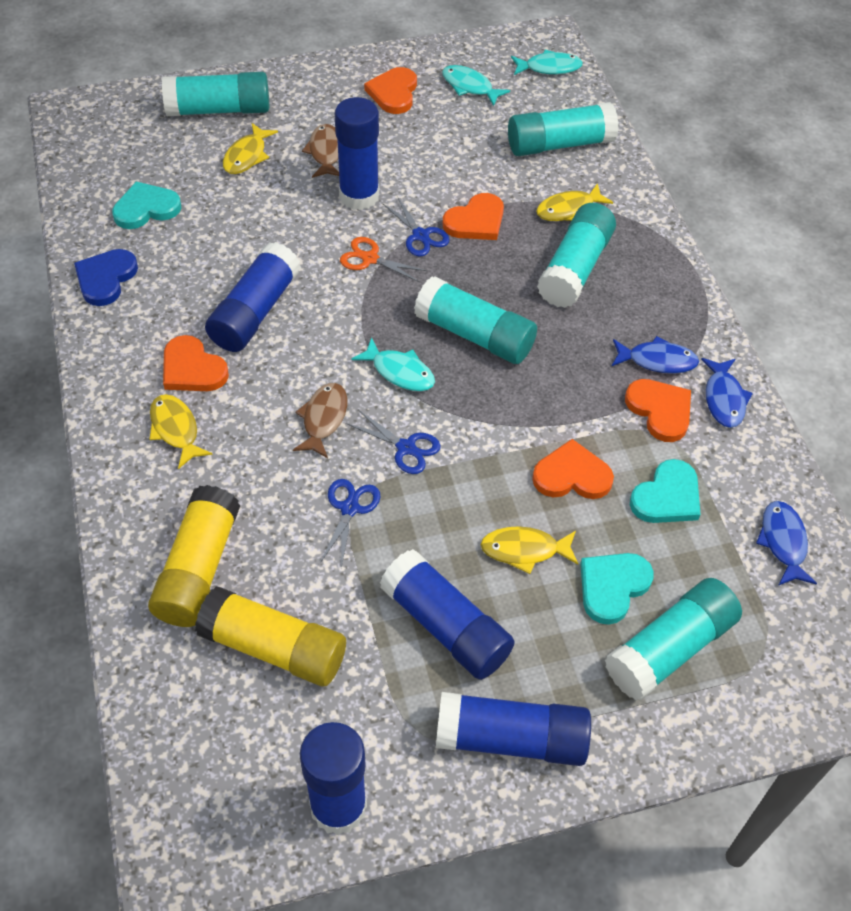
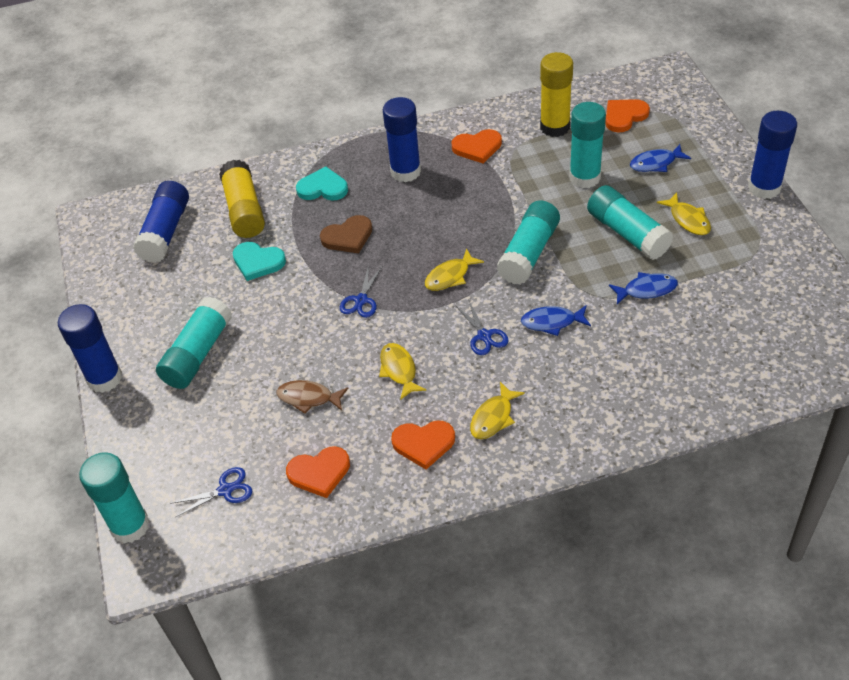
blue glue stick: 5 -> 4
blue heart: 1 -> 0
brown fish: 2 -> 1
brown heart: 0 -> 1
orange heart: 5 -> 4
orange scissors: 1 -> 0
turquoise fish: 3 -> 0
turquoise heart: 3 -> 2

